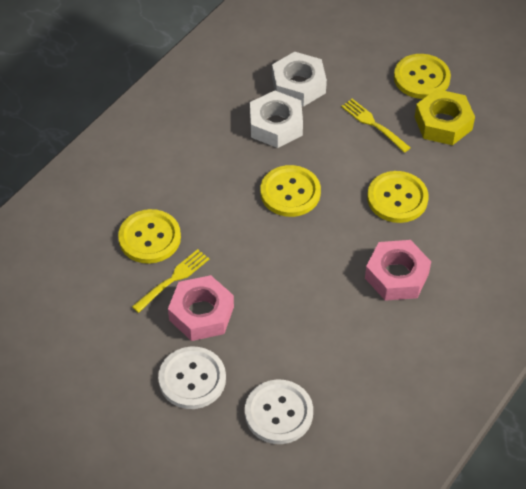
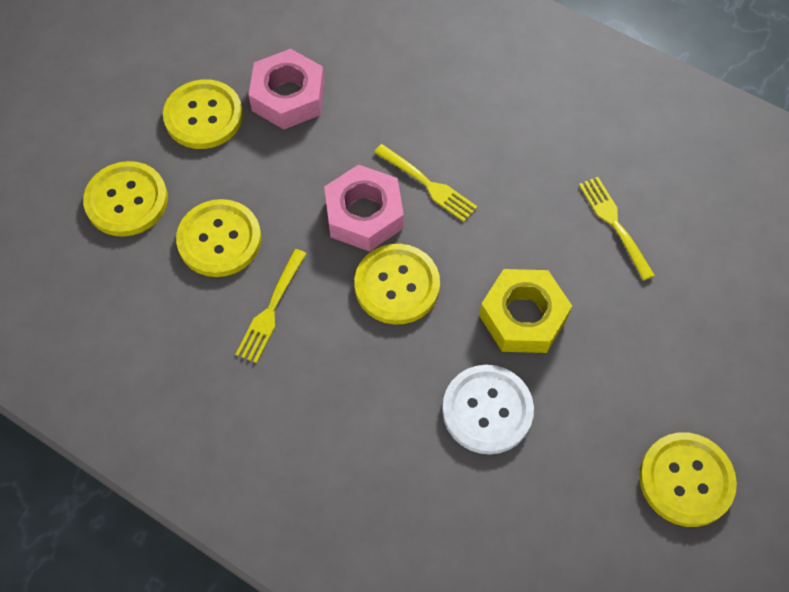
white button: 2 -> 1
white nut: 2 -> 0
yellow button: 4 -> 5
yellow fork: 2 -> 3

